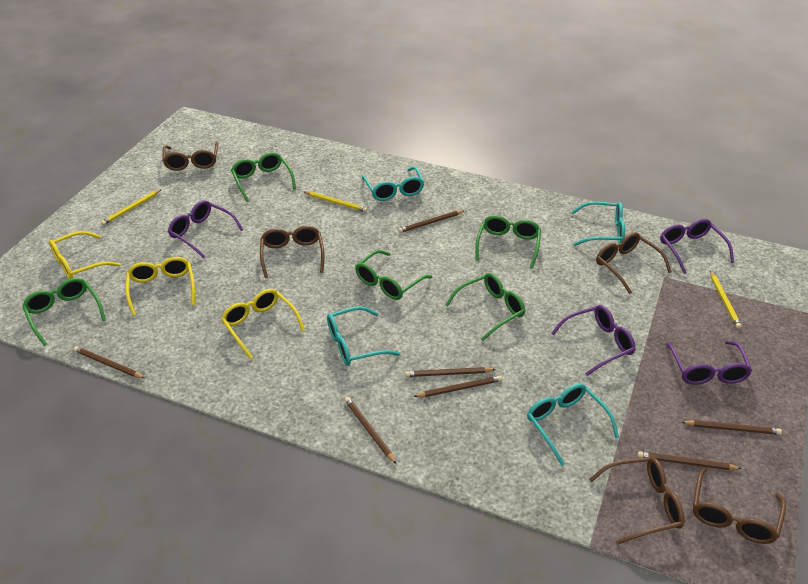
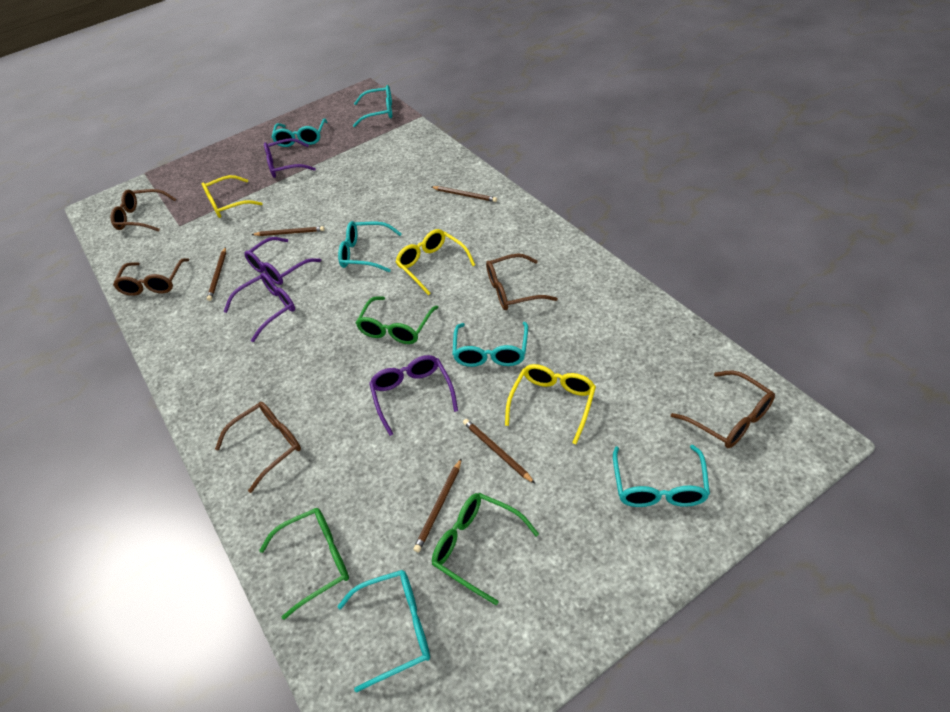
brown pencil: 7 -> 5
green glasses: 5 -> 3
turquoise glasses: 4 -> 6
yellow pencil: 3 -> 0

